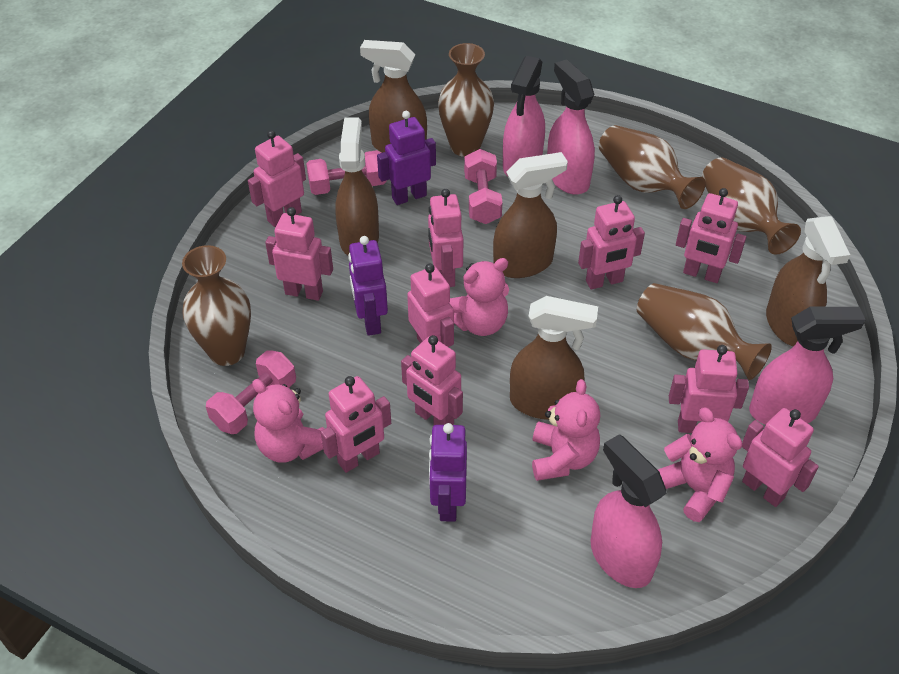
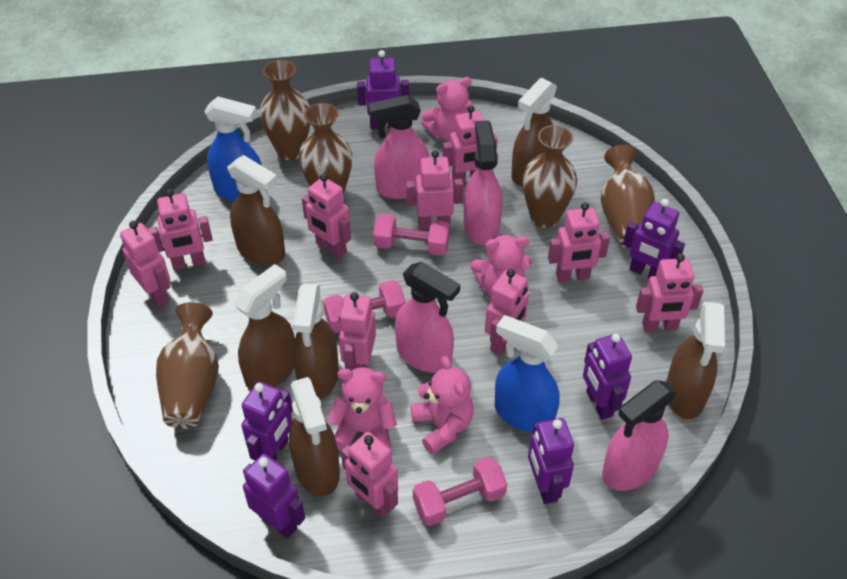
blue spray bottle: 0 -> 2
brown spray bottle: 5 -> 6
purple robot: 3 -> 6

